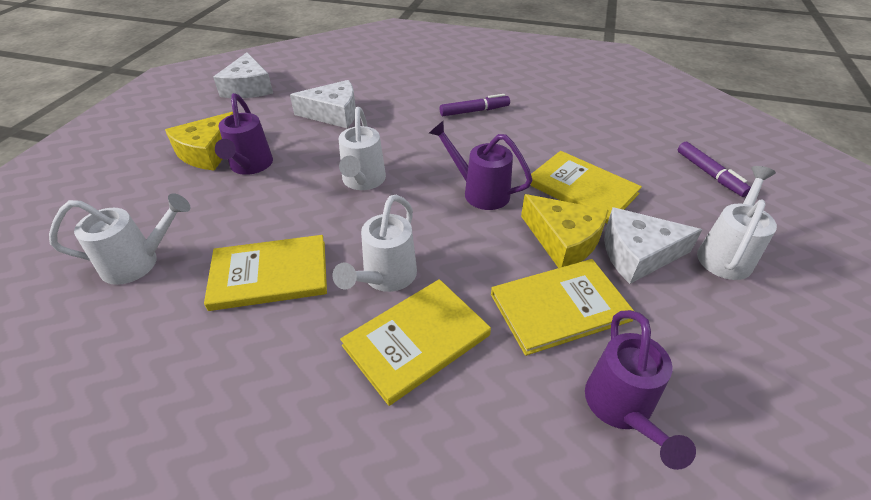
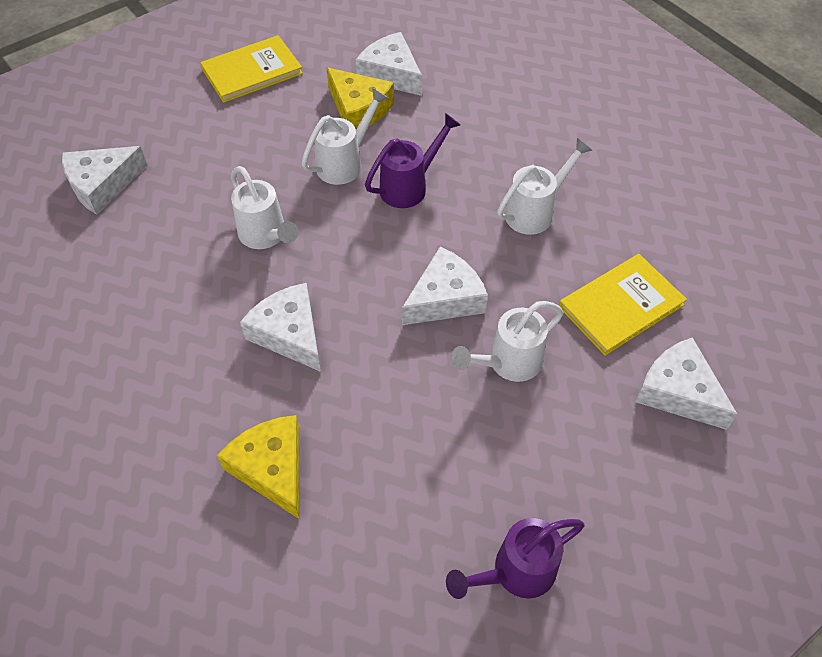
purple marker: 2 -> 0
purple watering can: 3 -> 2
white cheese: 3 -> 5
yellow book: 4 -> 2

